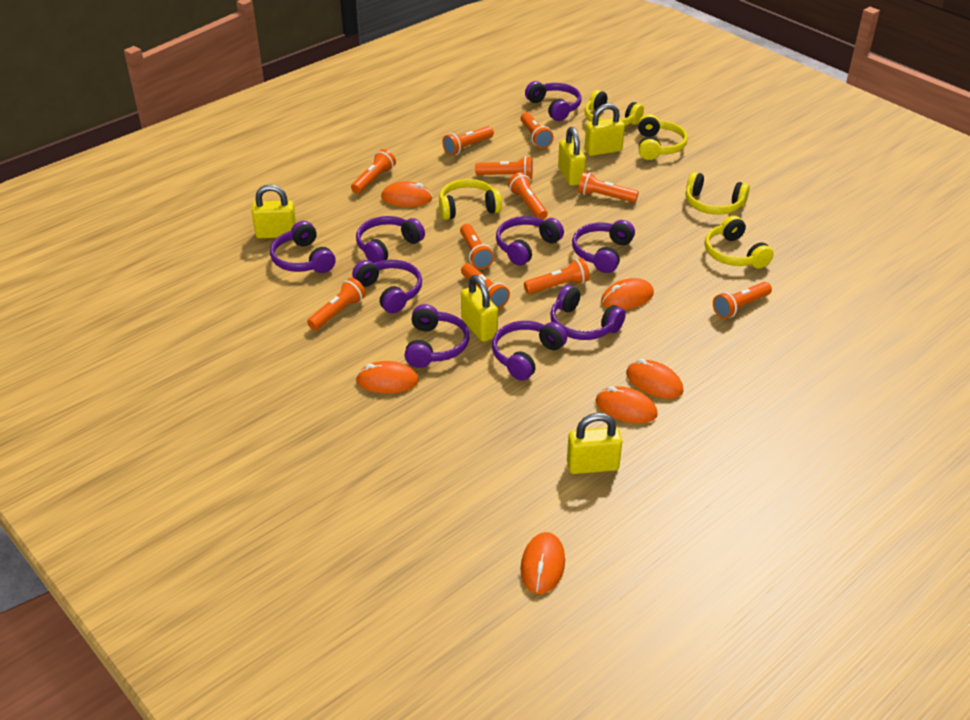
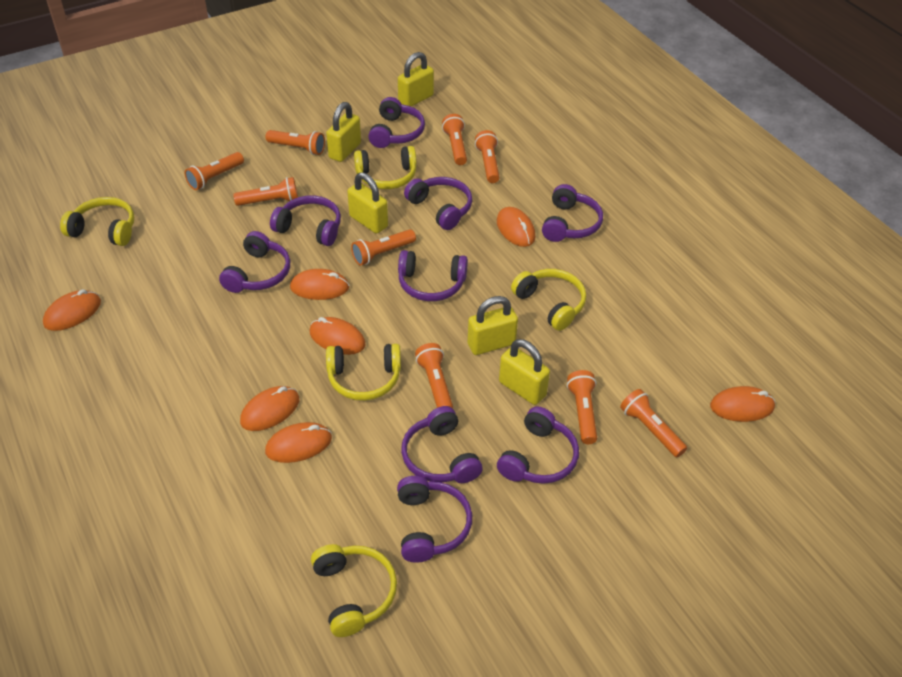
orange flashlight: 11 -> 9
orange mouse: 6 -> 7

